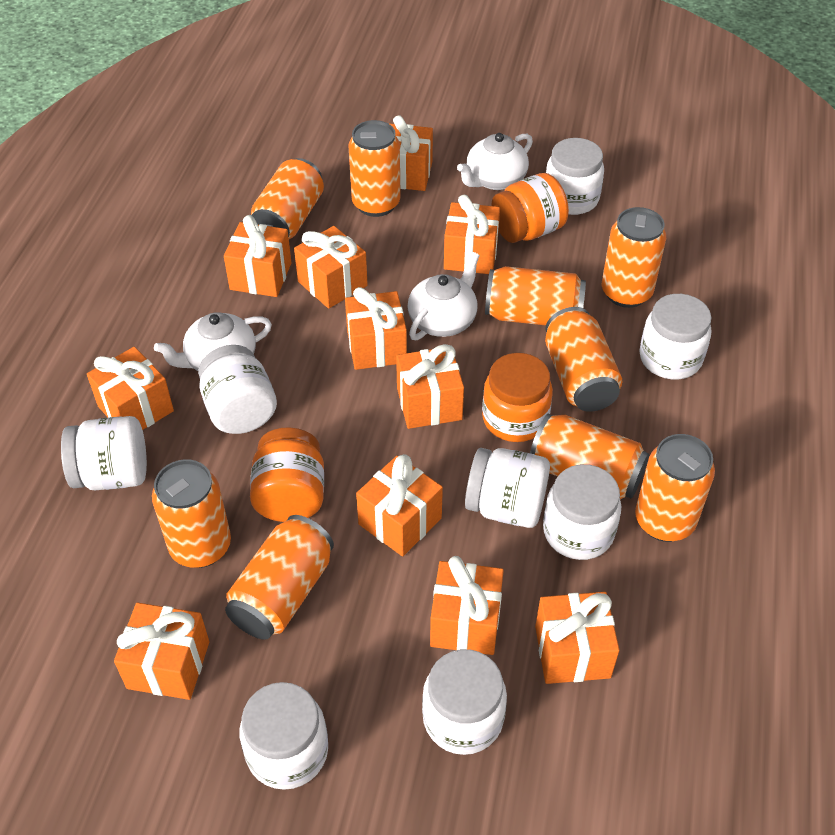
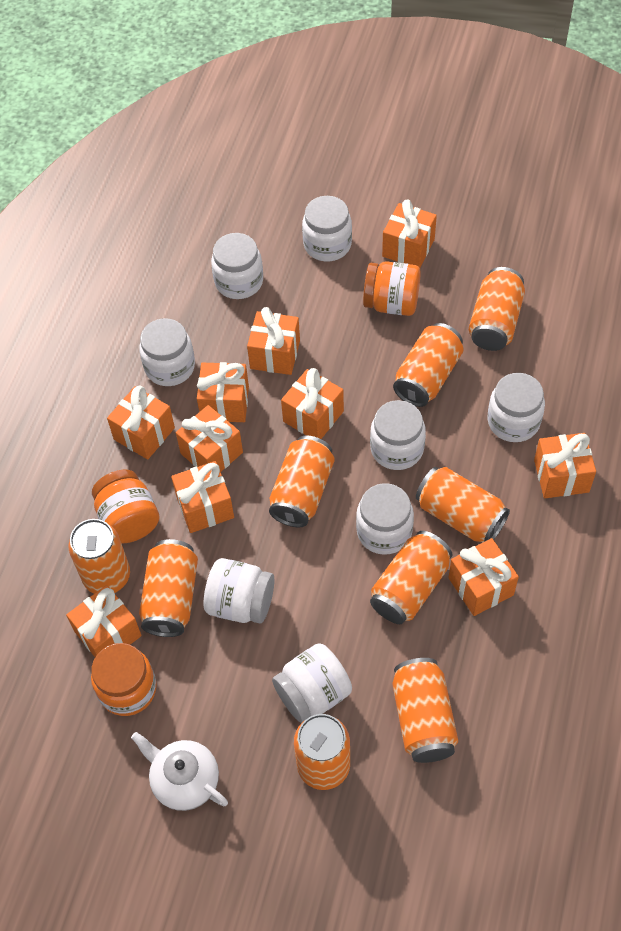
orange gift: 11 -> 10
white teapot: 3 -> 1

